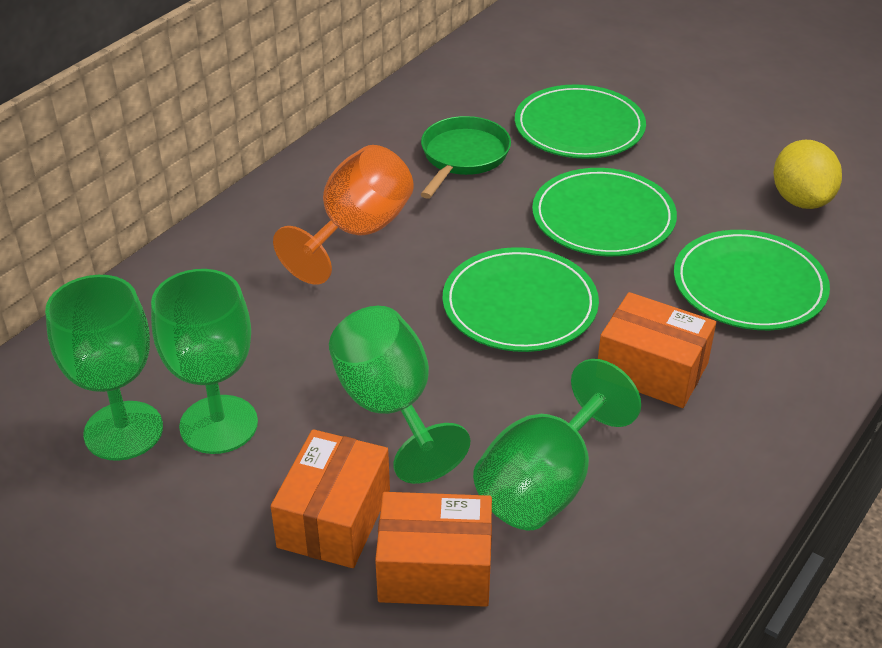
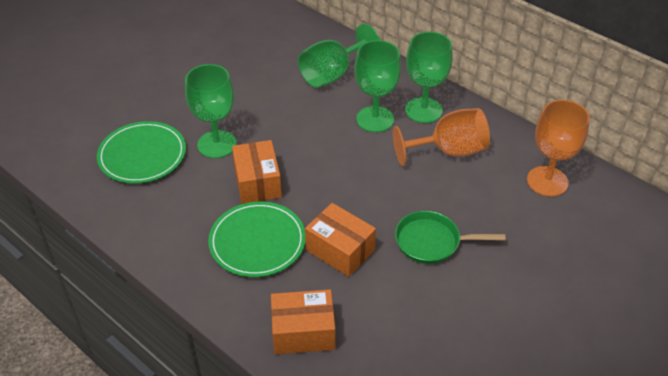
green plate: 4 -> 2
orange goblet: 1 -> 2
yellow lemon: 1 -> 0

